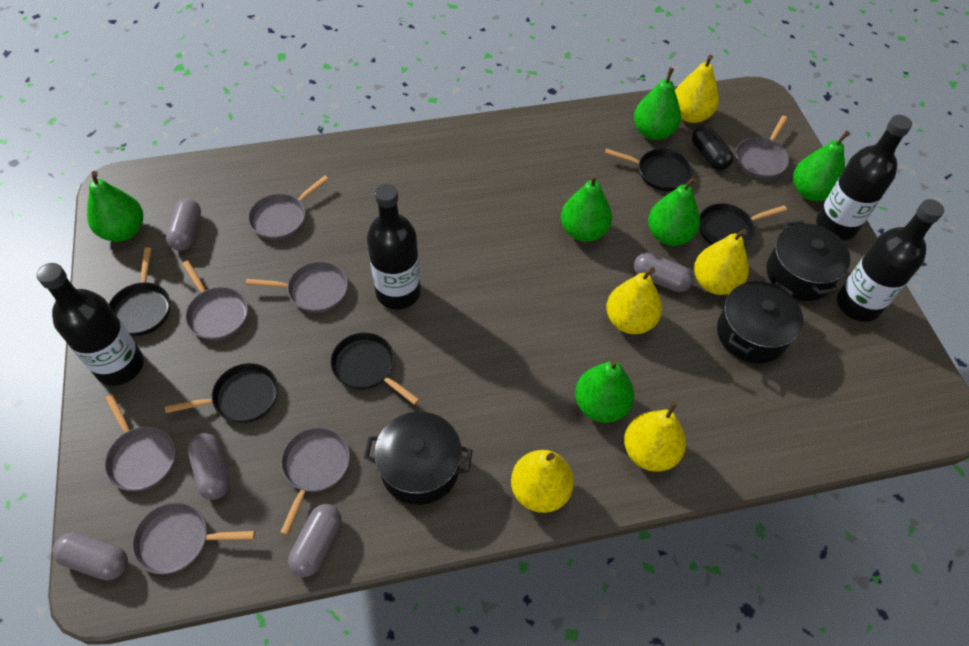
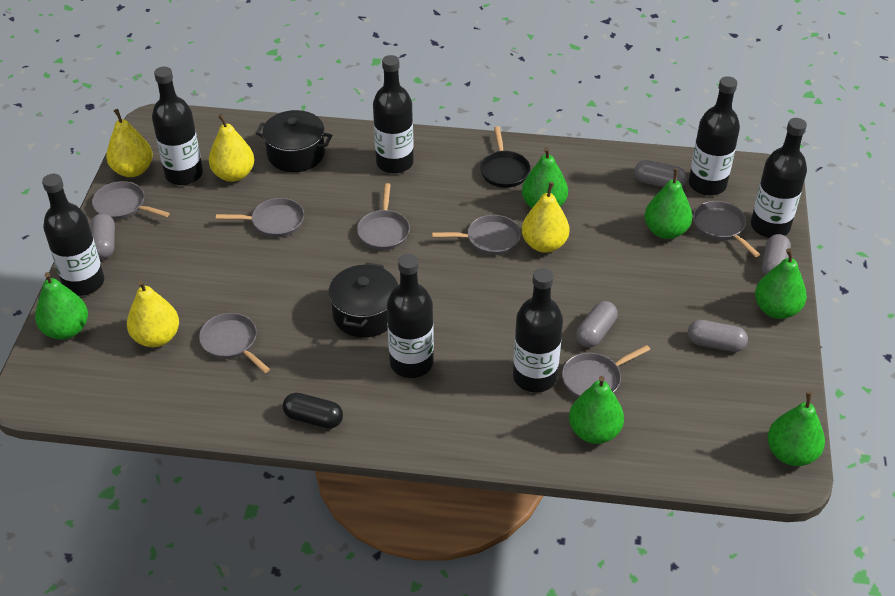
black bottle: 4 -> 7
black pan: 5 -> 1
black pot: 3 -> 2
yellow pear: 5 -> 4

